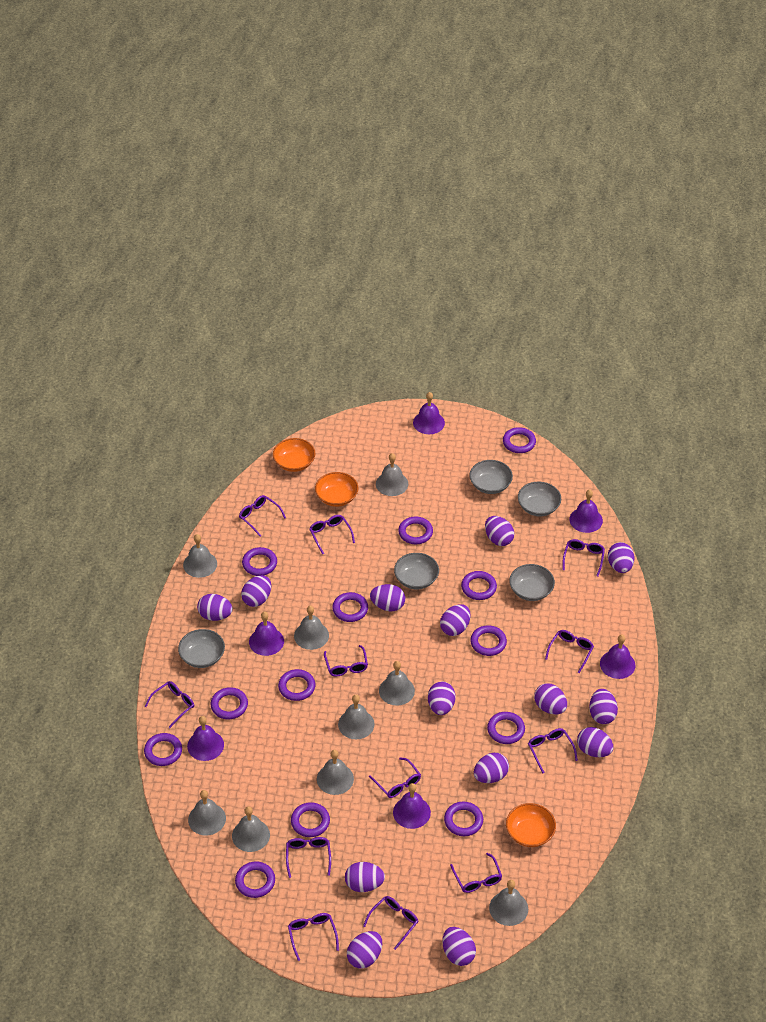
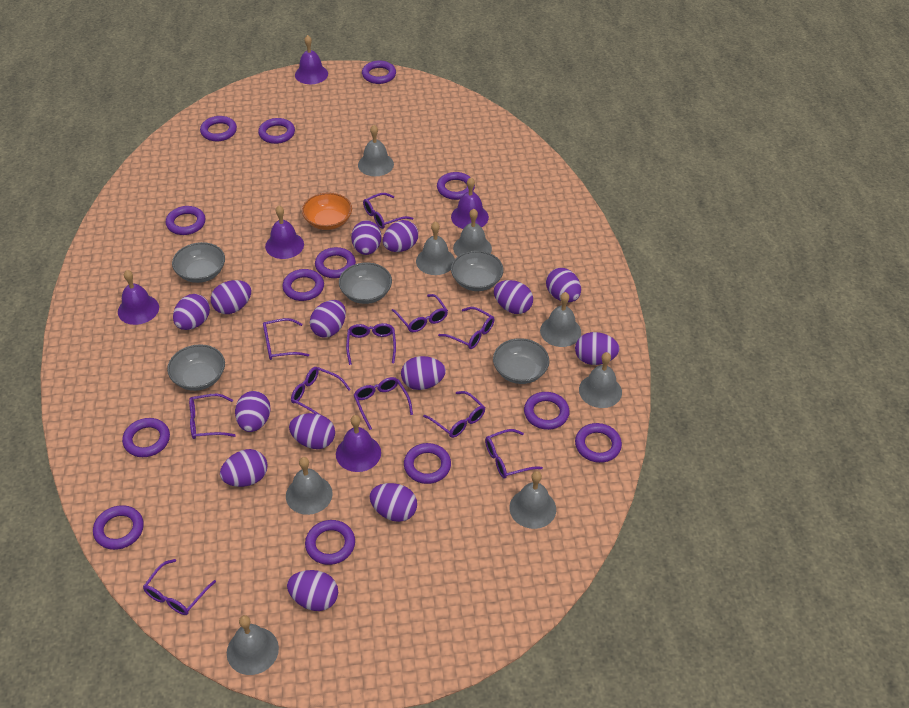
grey bell: 9 -> 8
orange bowl: 3 -> 1
purple bell: 6 -> 5
purple glasses: 12 -> 11

